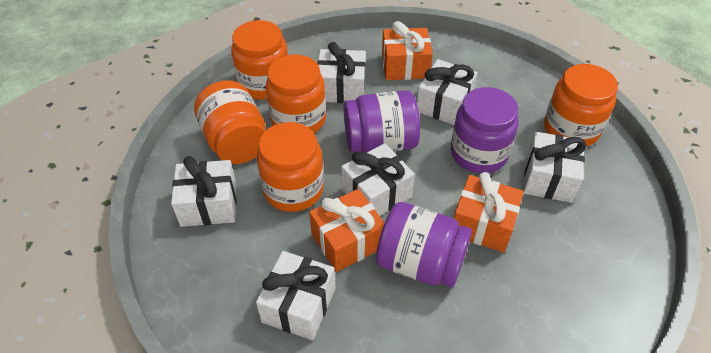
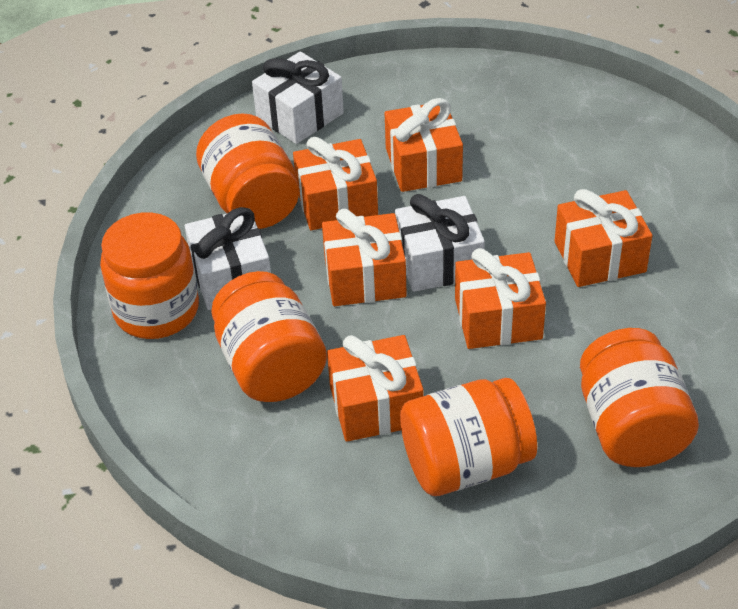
orange gift: 3 -> 6
purple jar: 3 -> 0
white gift: 6 -> 3

